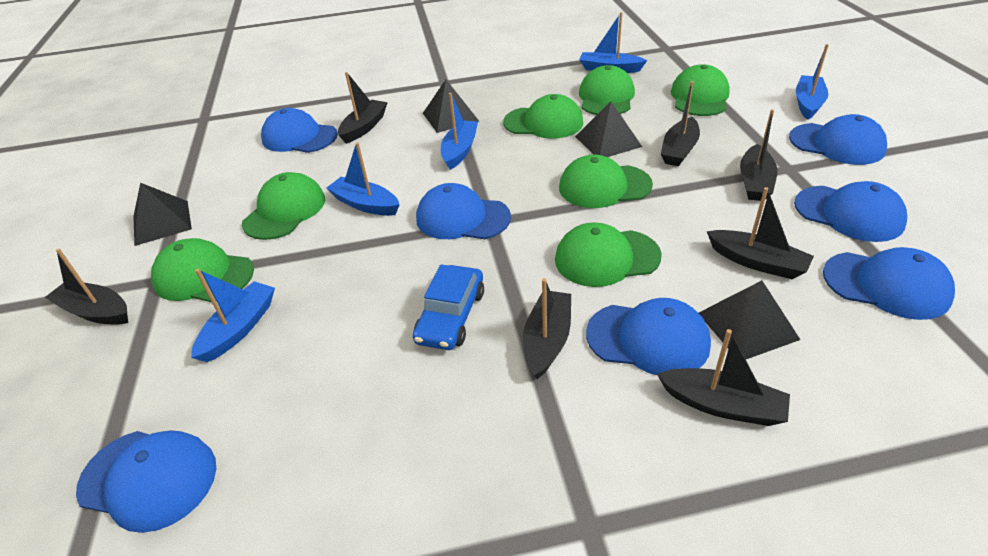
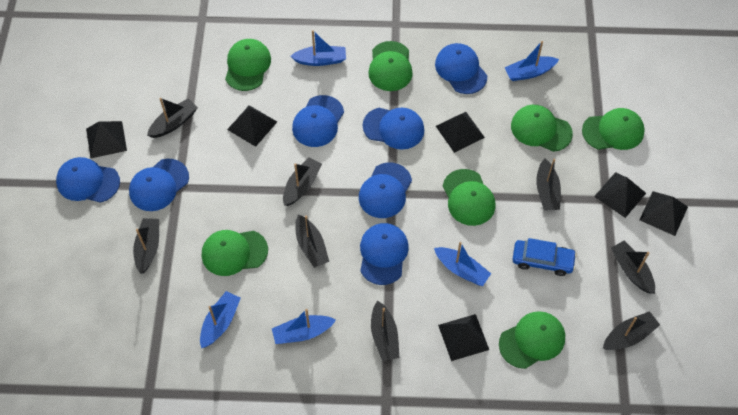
black boat: 7 -> 8
black pyramid: 4 -> 6

